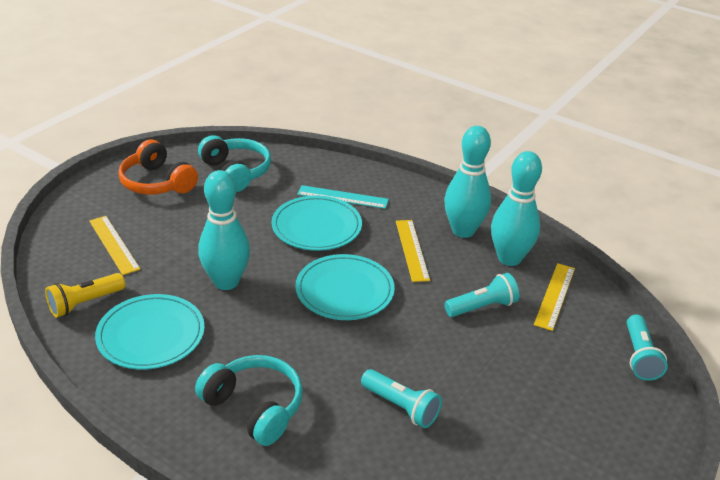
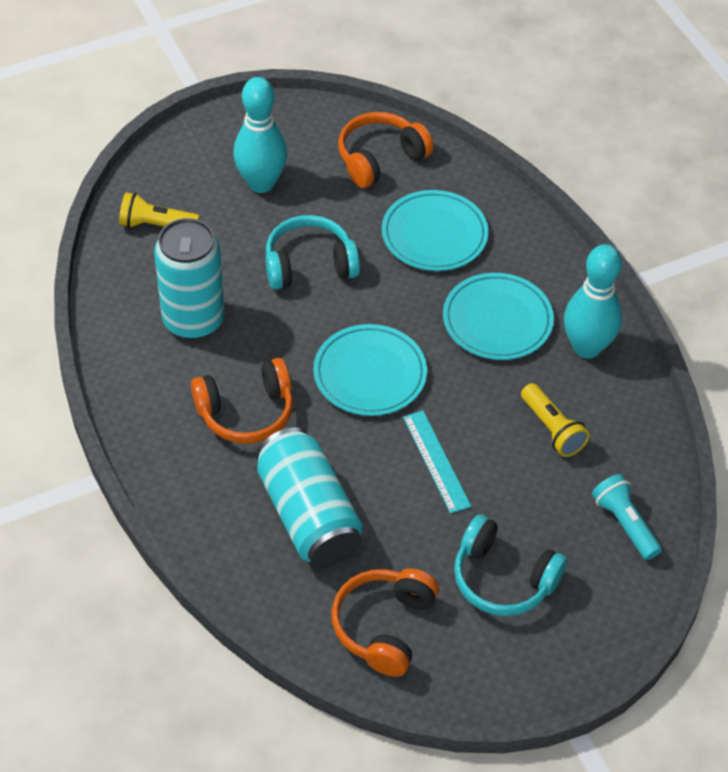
orange headphones: 1 -> 3
turquoise bowling pin: 3 -> 2
turquoise can: 0 -> 2
turquoise flashlight: 3 -> 1
yellow flashlight: 1 -> 2
yellow ruler: 3 -> 0

